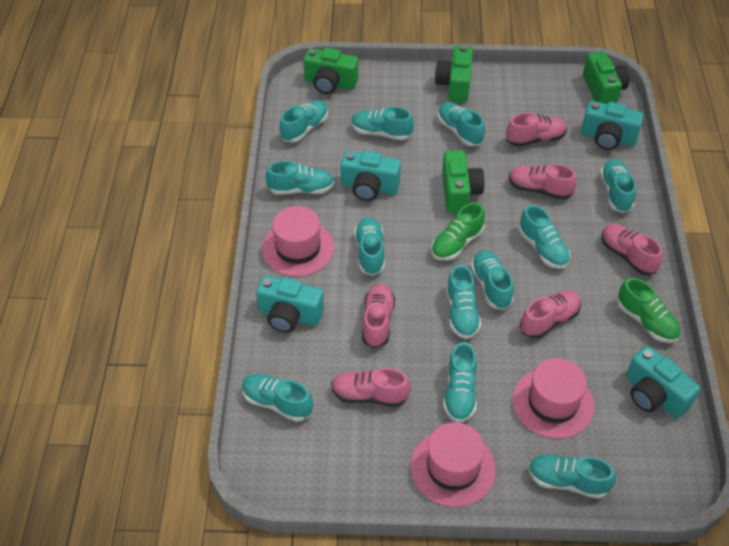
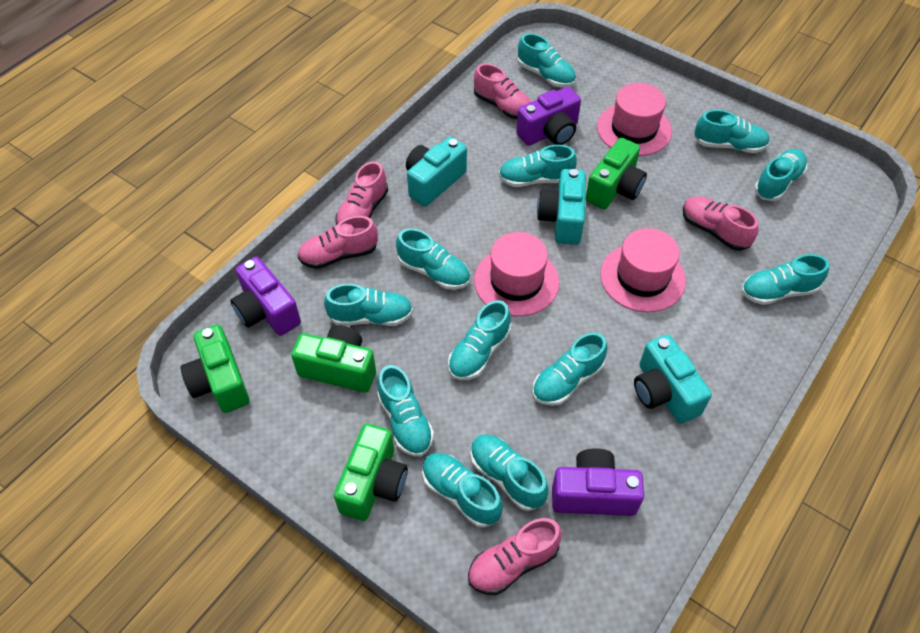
green shoe: 2 -> 0
pink shoe: 6 -> 5
purple camera: 0 -> 3
turquoise camera: 4 -> 3

